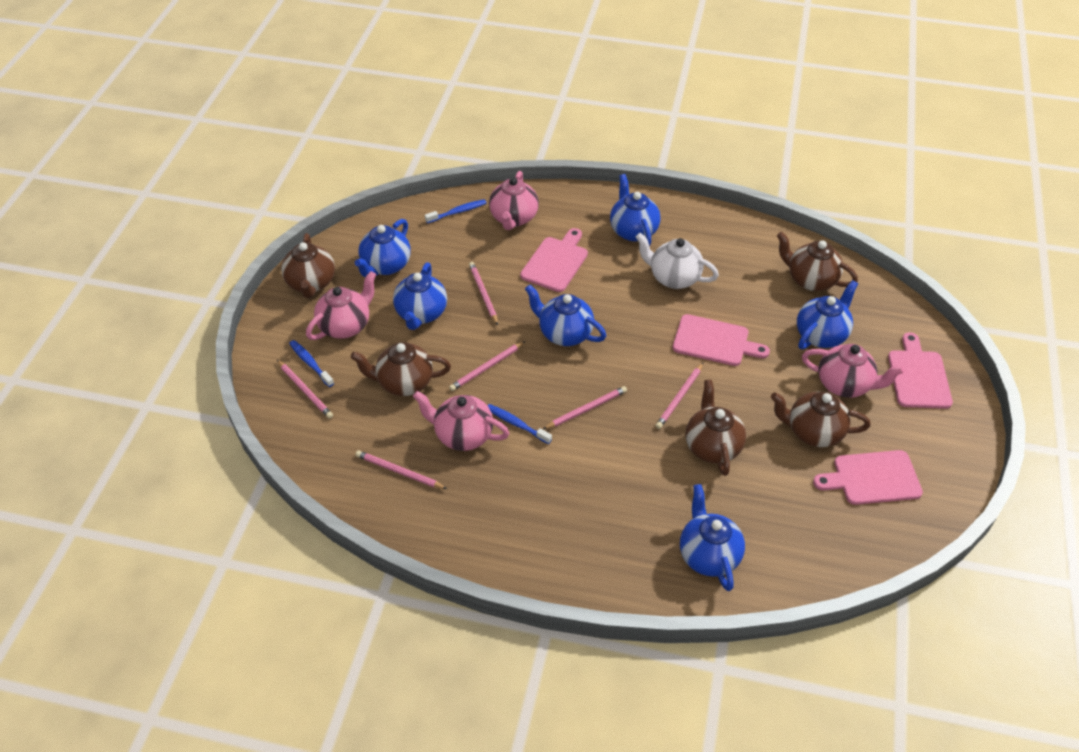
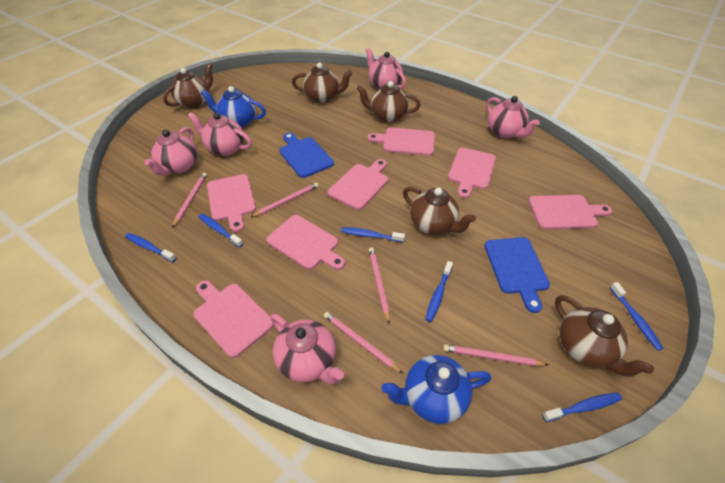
blue cutting board: 0 -> 2
blue teapot: 6 -> 2
blue toothbrush: 3 -> 6
pink cutting board: 4 -> 7
pink pencil: 6 -> 5
pink teapot: 4 -> 5
white teapot: 1 -> 0

